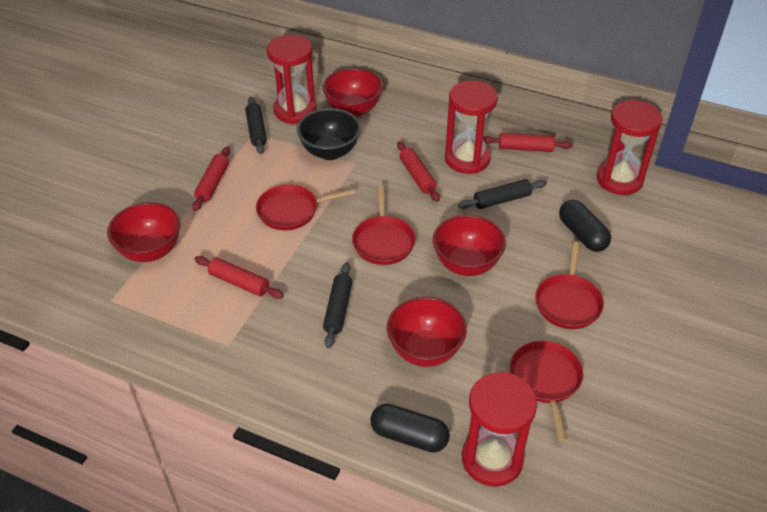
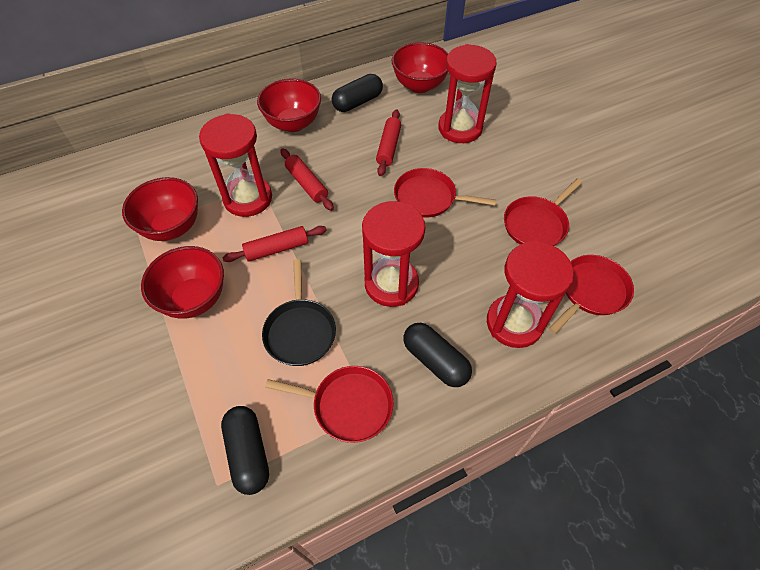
black bowl: 1 -> 0
black capsule: 2 -> 3
black pan: 0 -> 1
black rolling pin: 3 -> 0
red rolling pin: 4 -> 3

